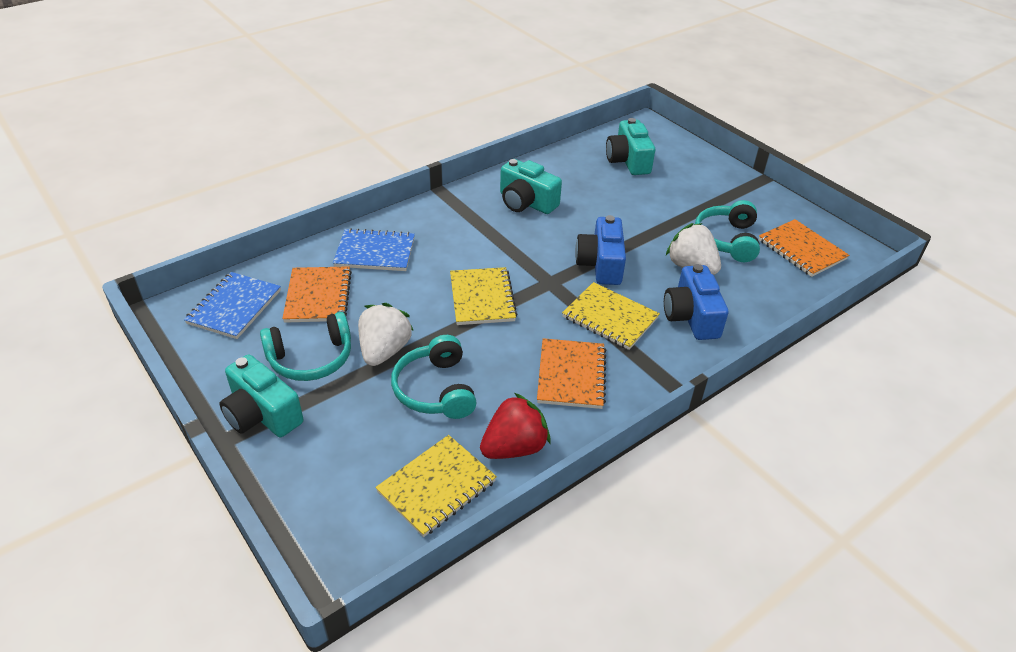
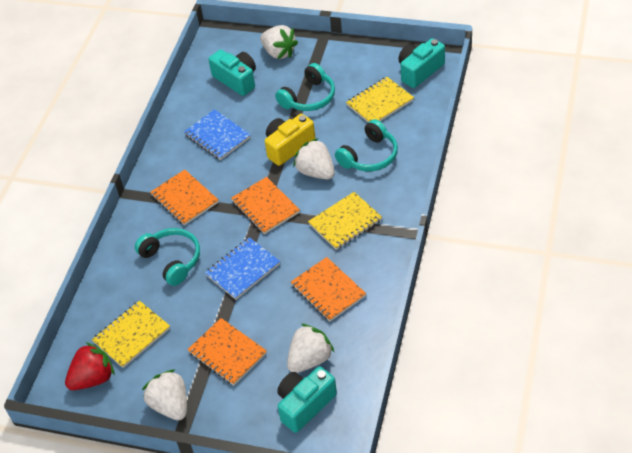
blue camera: 2 -> 0
orange notebook: 3 -> 4
white strawberry: 2 -> 4
yellow camera: 0 -> 1

